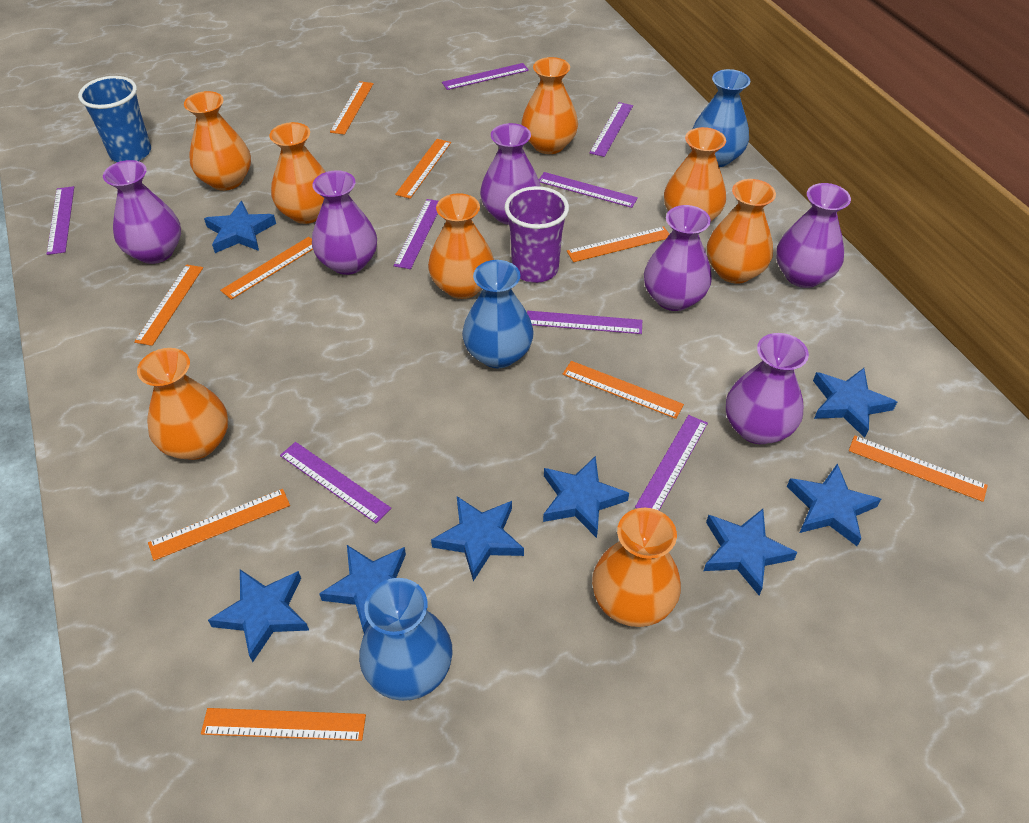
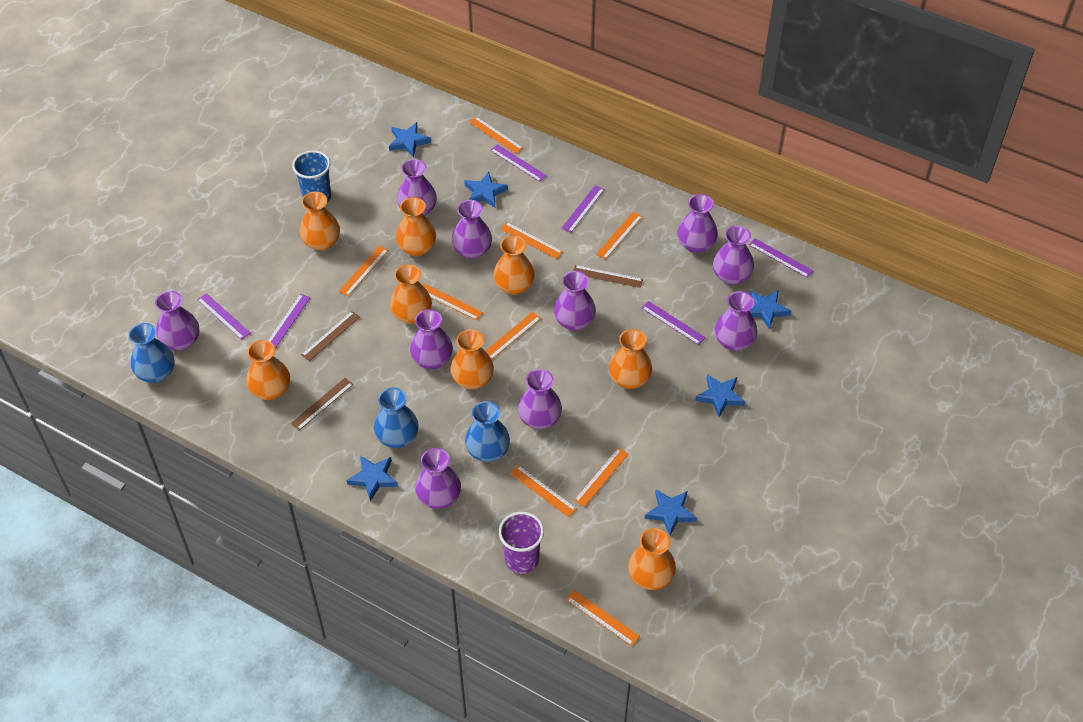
blue star: 8 -> 6
brown ruler: 0 -> 3
purple ruler: 8 -> 6
purple vase: 6 -> 10

